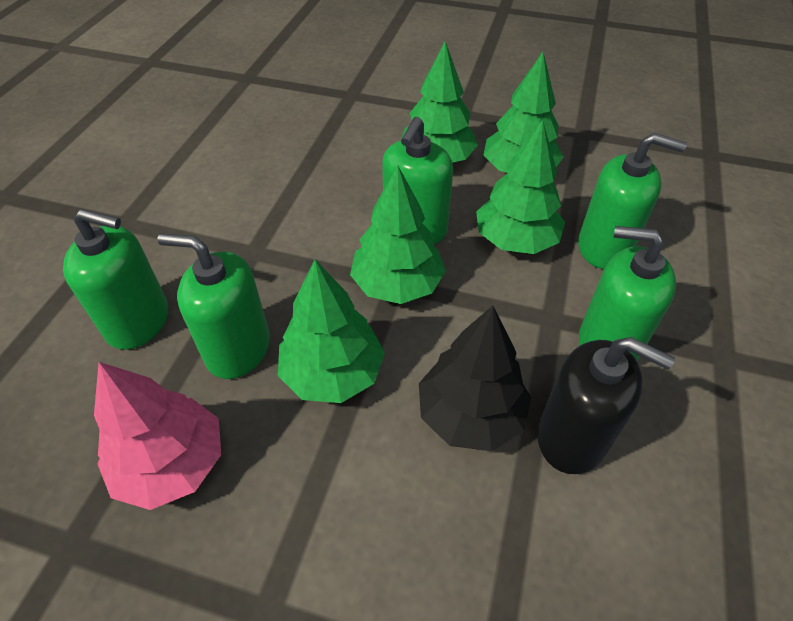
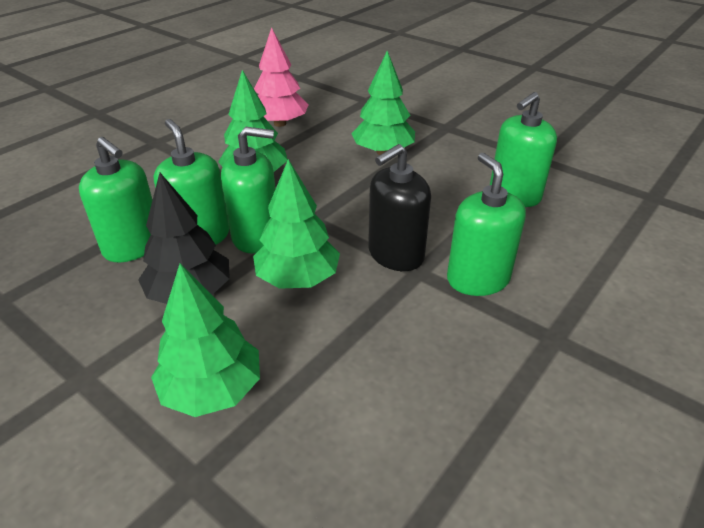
green tree: 5 -> 4

